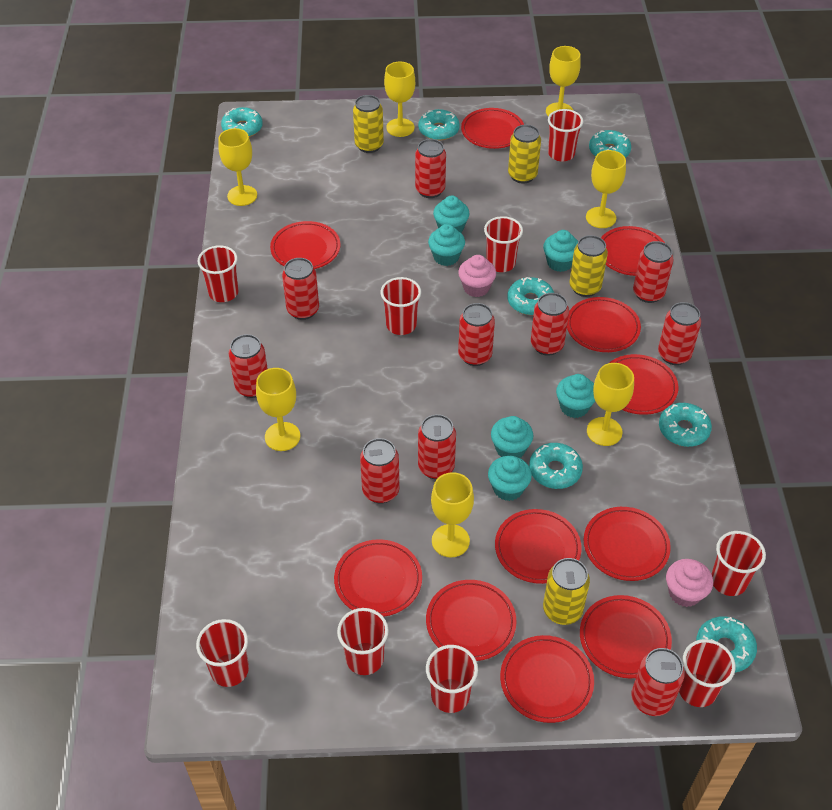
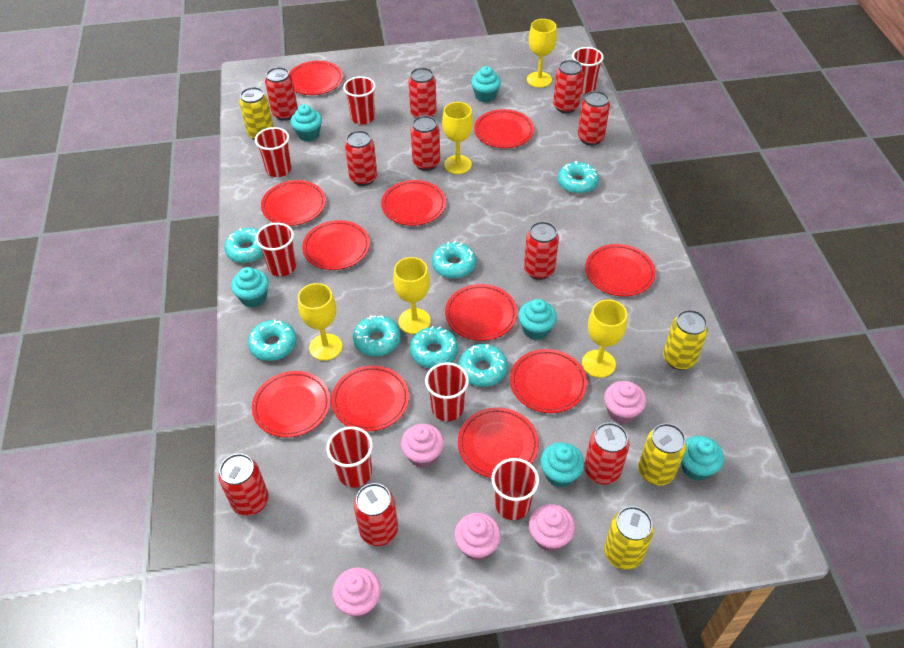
pink cupcake: 2 -> 5
red cup: 9 -> 7
yellow goblet: 7 -> 5

